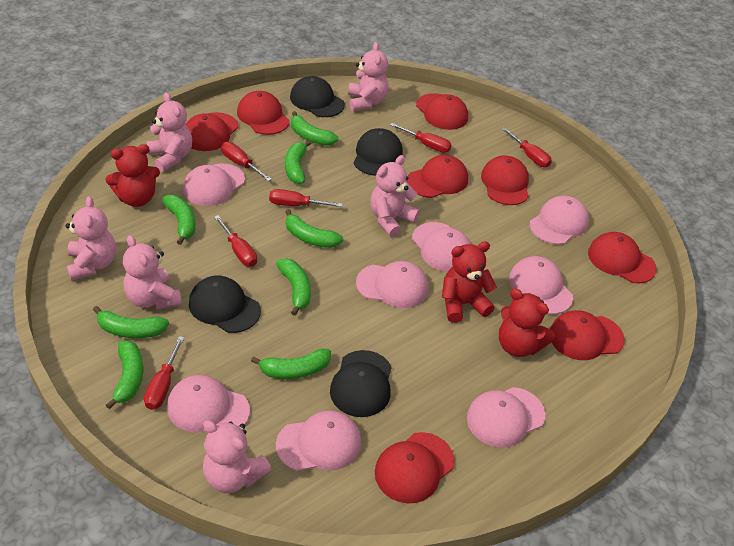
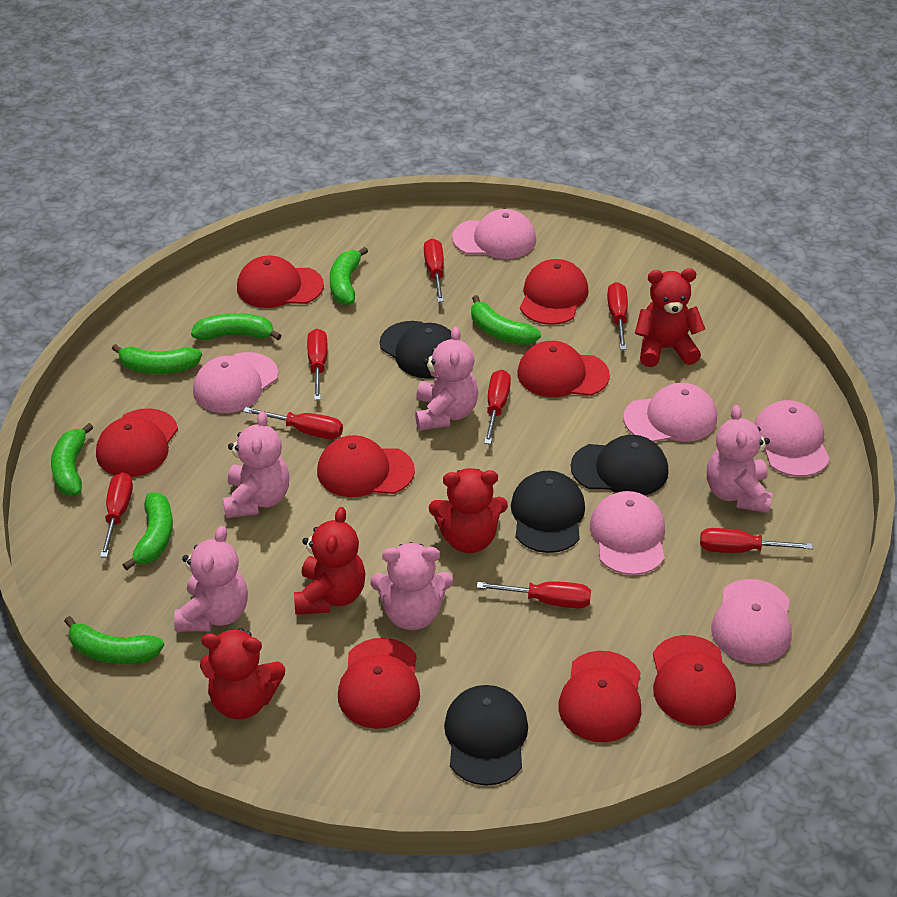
green banana: 8 -> 7
pink cap: 8 -> 6
pink teddy bear: 6 -> 5
red screwdriver: 6 -> 8
red teddy bear: 3 -> 4

